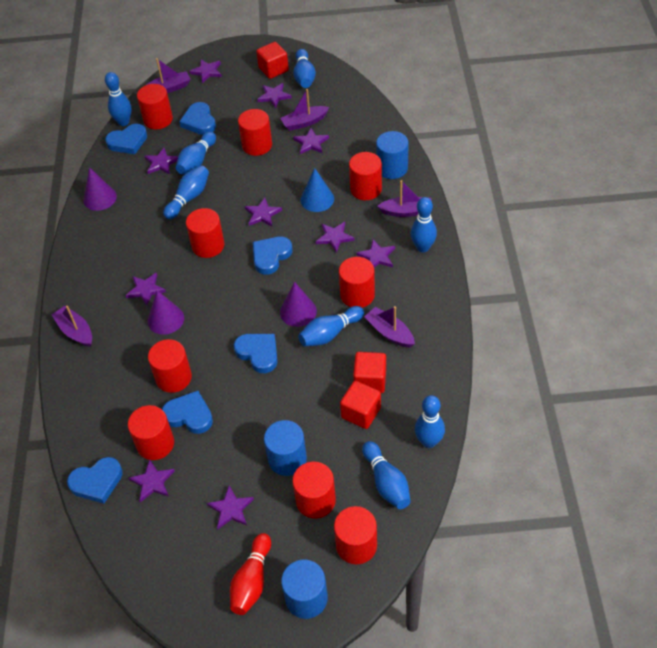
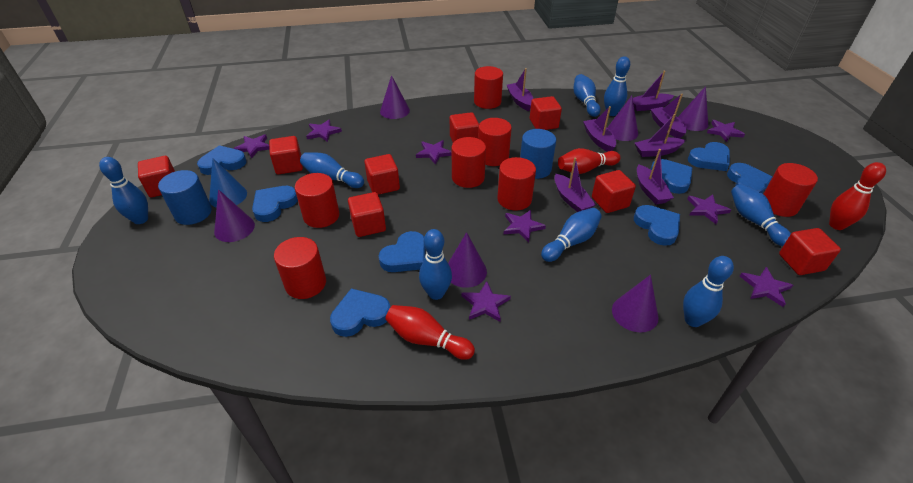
blue cylinder: 3 -> 2
blue heart: 6 -> 8
purple boat: 5 -> 7
purple cone: 3 -> 6
purple star: 10 -> 8
red bowling pin: 1 -> 3
red cube: 3 -> 8
red cylinder: 9 -> 7

